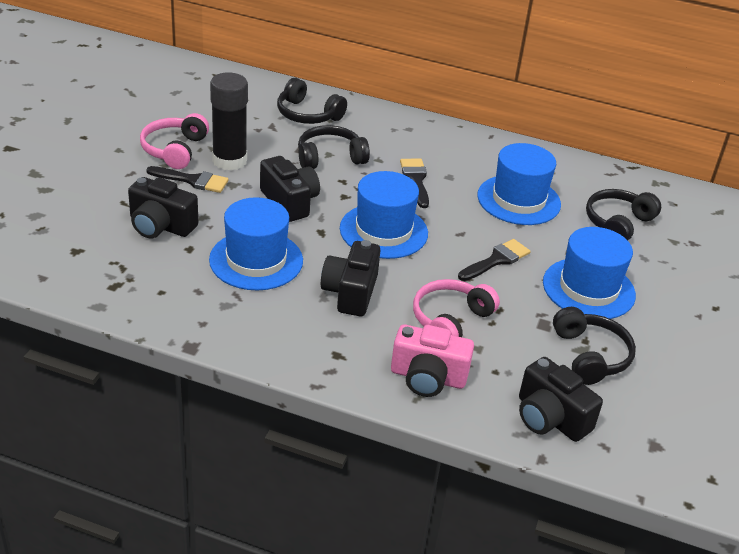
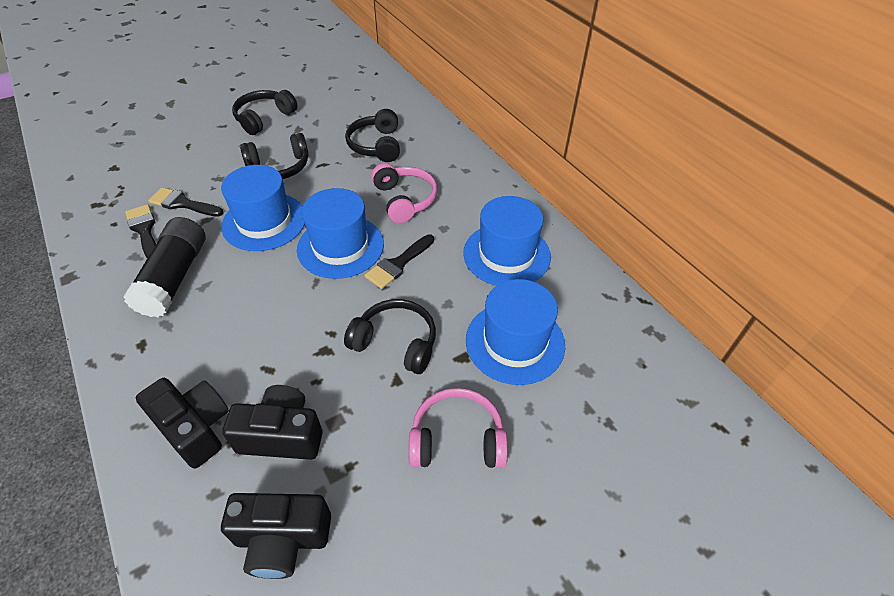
black camera: 4 -> 3
pink camera: 1 -> 0

